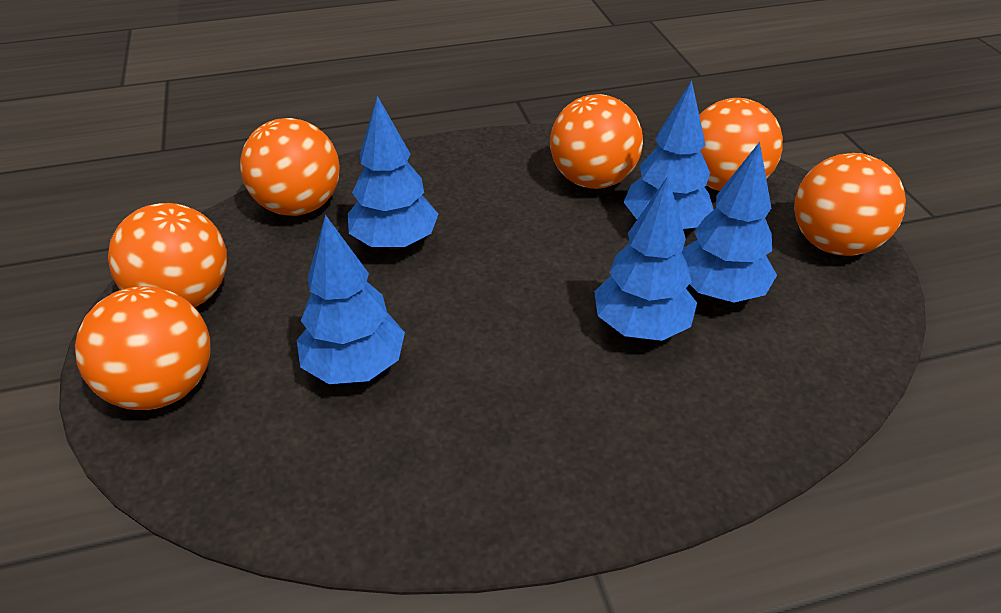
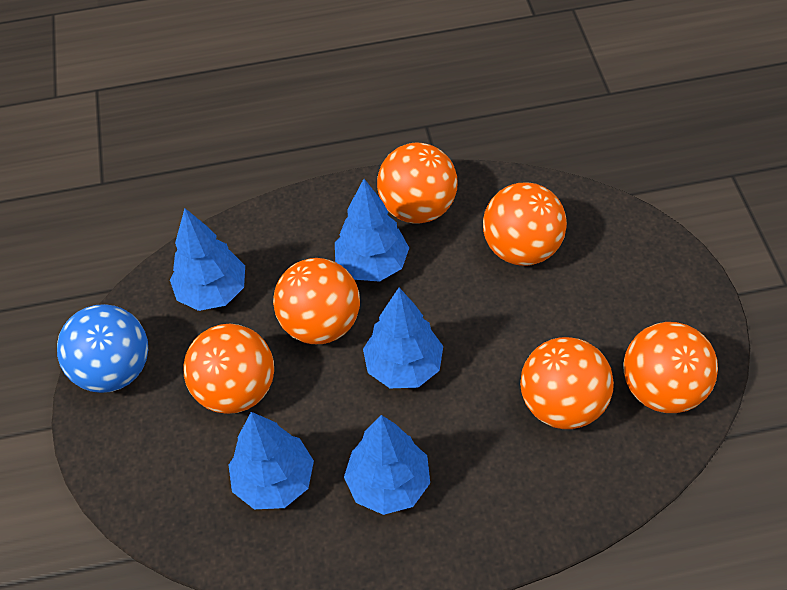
blue ball: 0 -> 1

